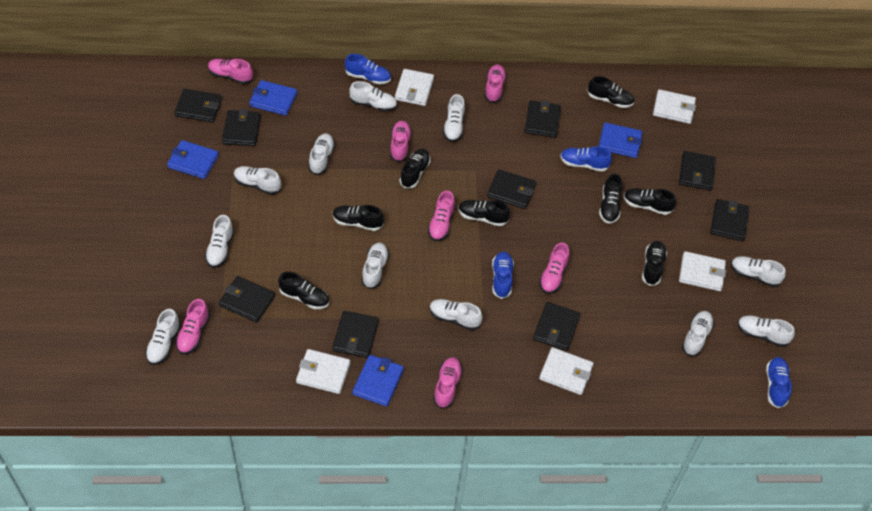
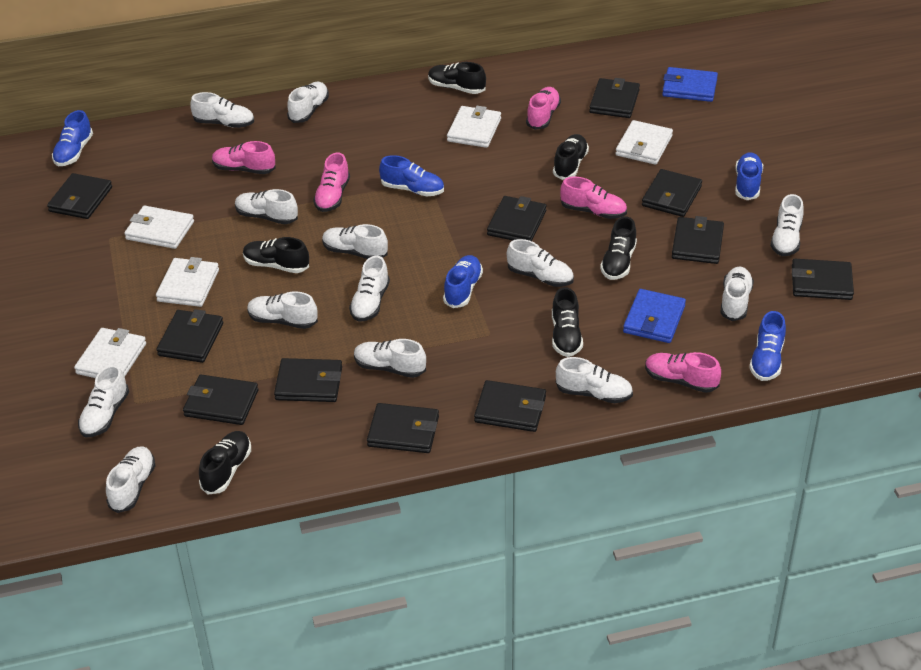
black shoe: 8 -> 6
black wallet: 9 -> 11
blue shoe: 4 -> 5
blue wallet: 4 -> 2
pink shoe: 7 -> 5
white shoe: 11 -> 13

